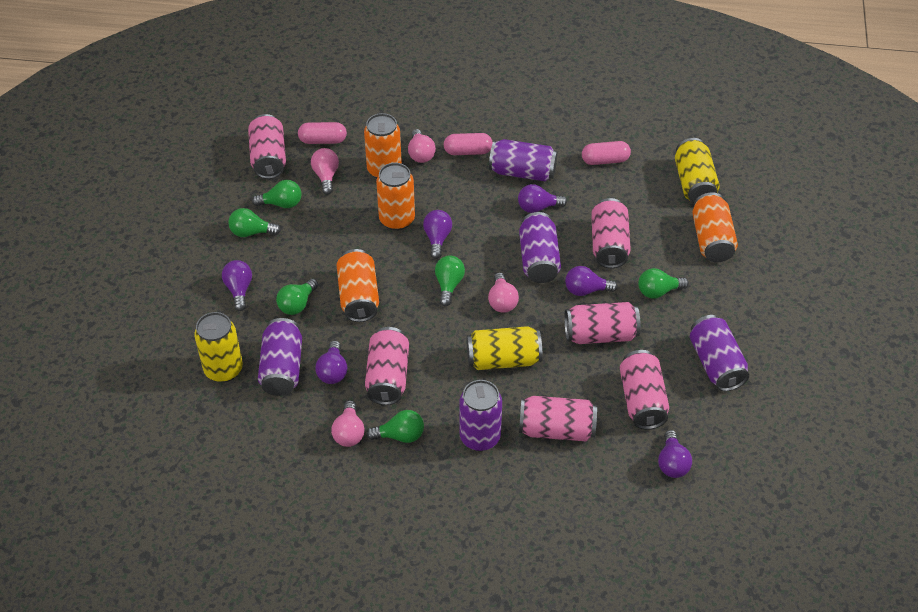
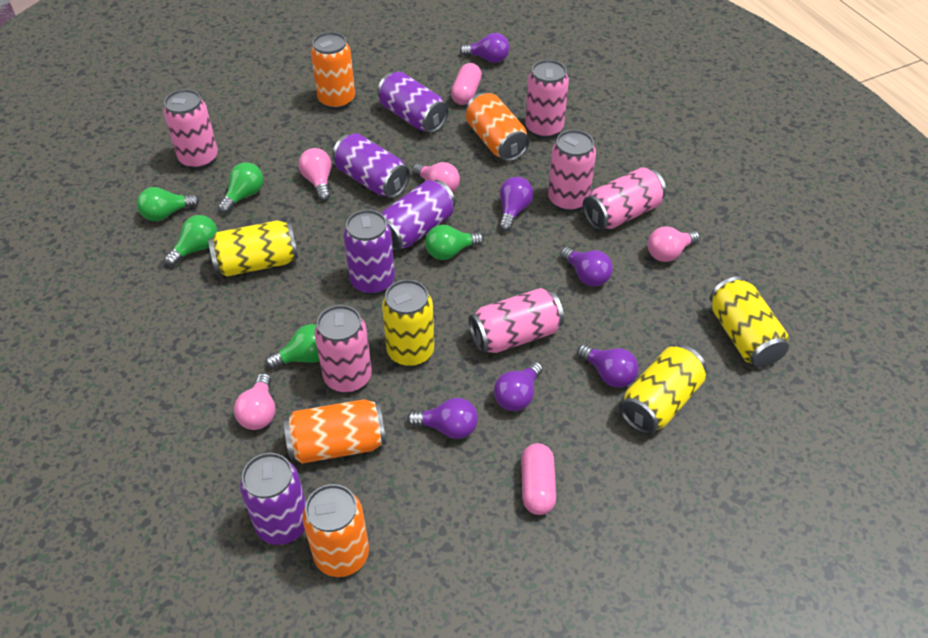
green light bulb: 6 -> 5
pink capsule: 3 -> 2
yellow can: 3 -> 4

